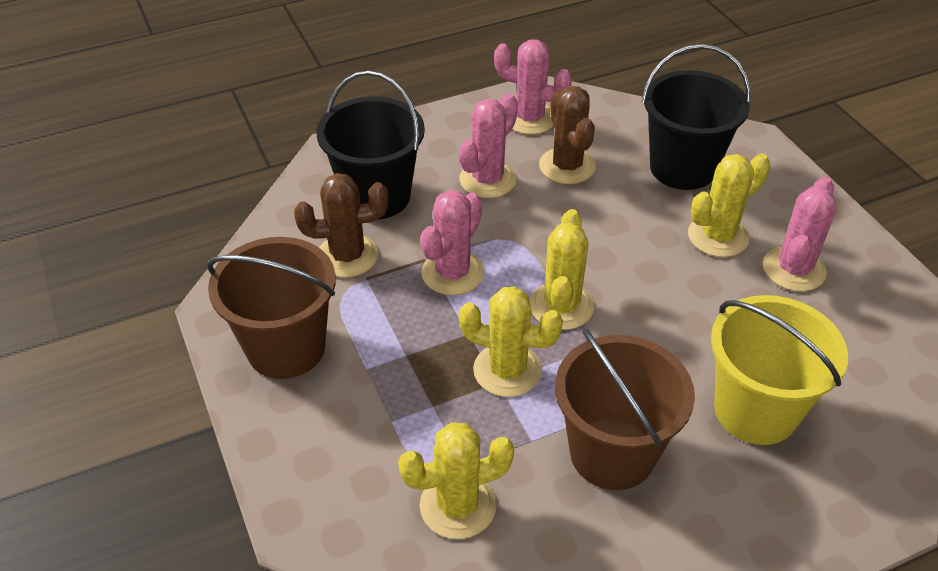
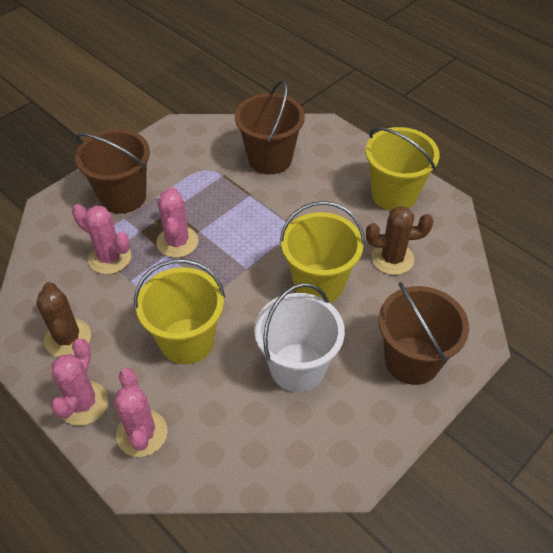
black bucket: 2 -> 0
brown bucket: 2 -> 3
white bucket: 0 -> 1
yellow bucket: 1 -> 3
yellow cactus: 4 -> 0

